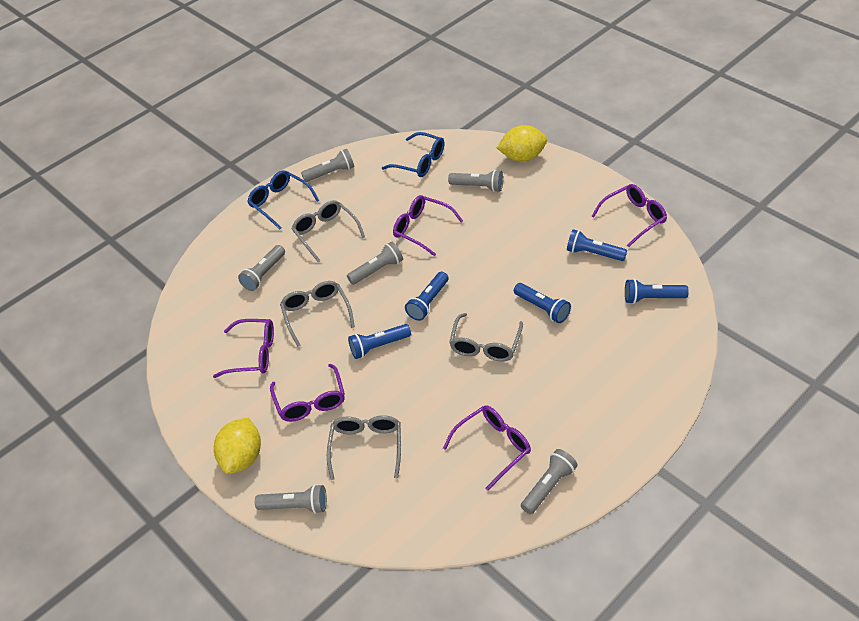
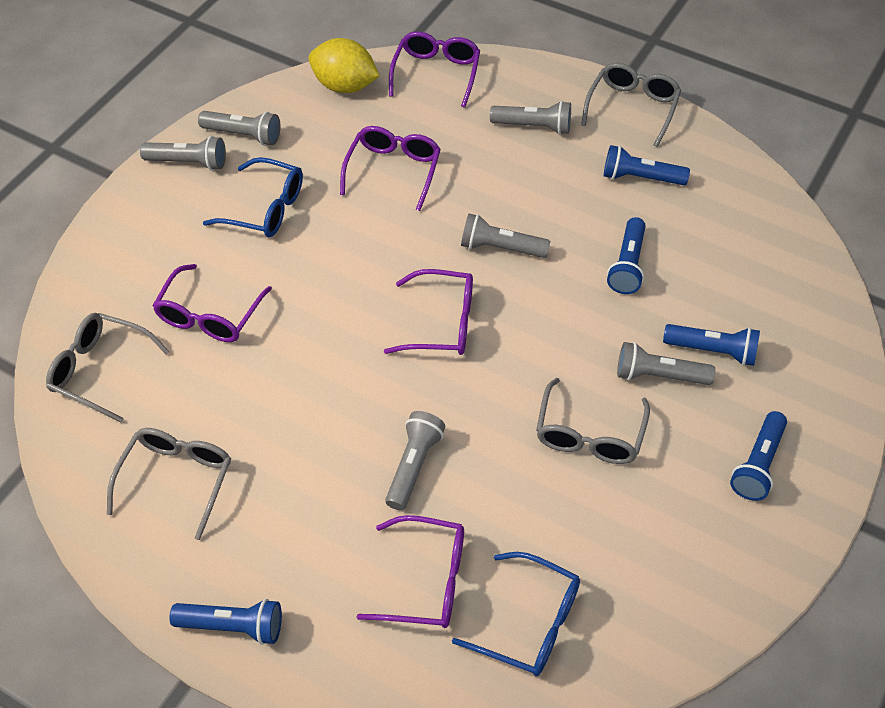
yellow lemon: 2 -> 1

